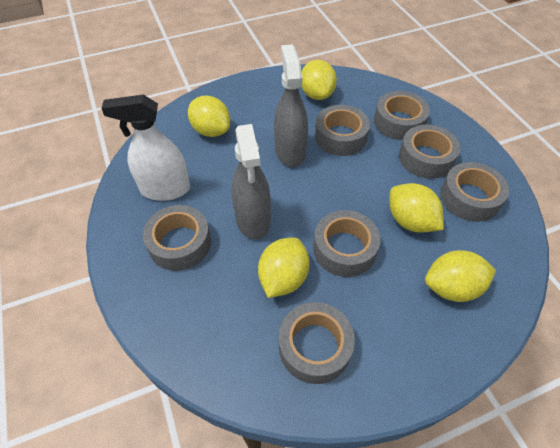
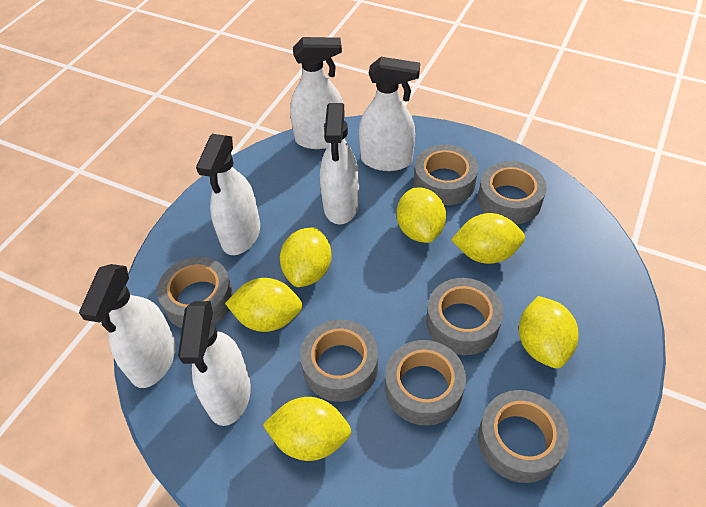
grey spray bottle: 2 -> 0
white spray bottle: 1 -> 6
yellow lemon: 5 -> 6

